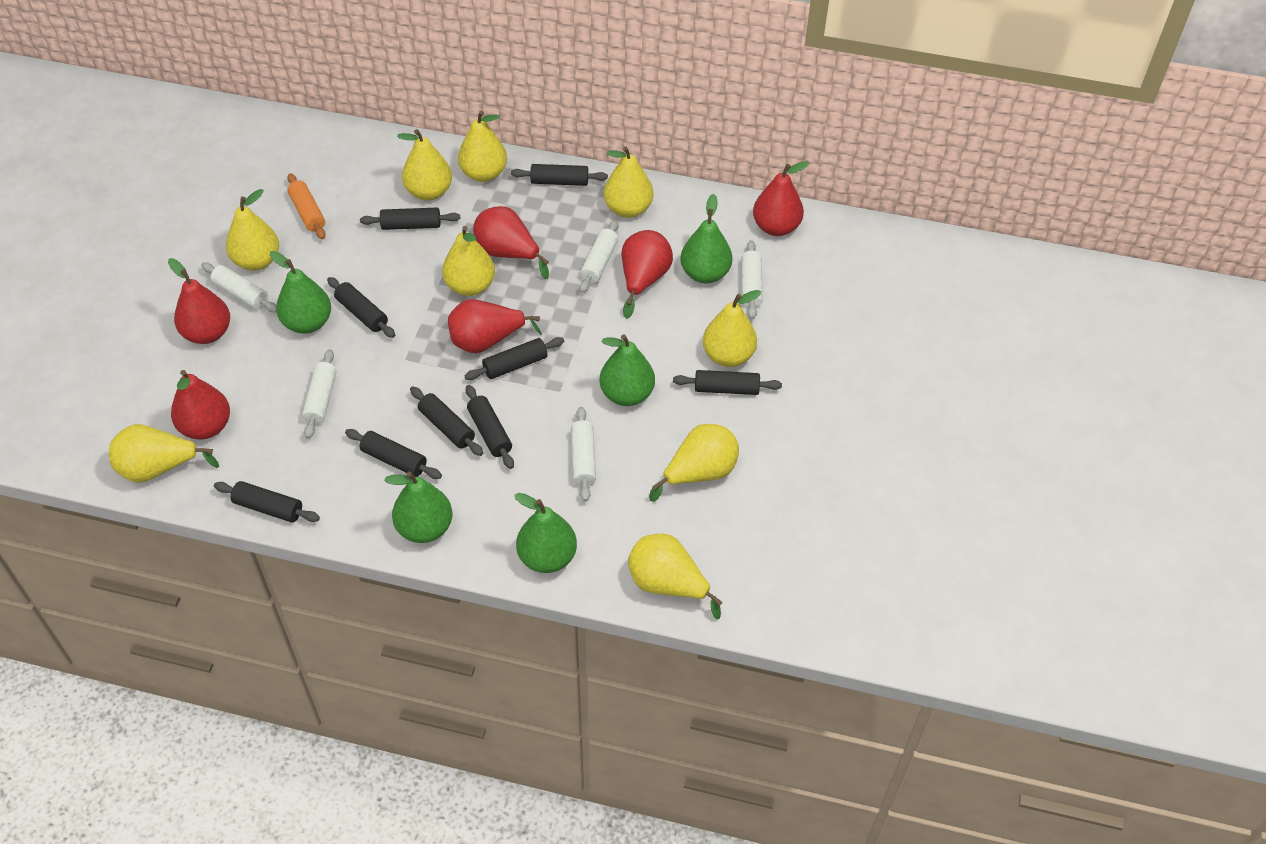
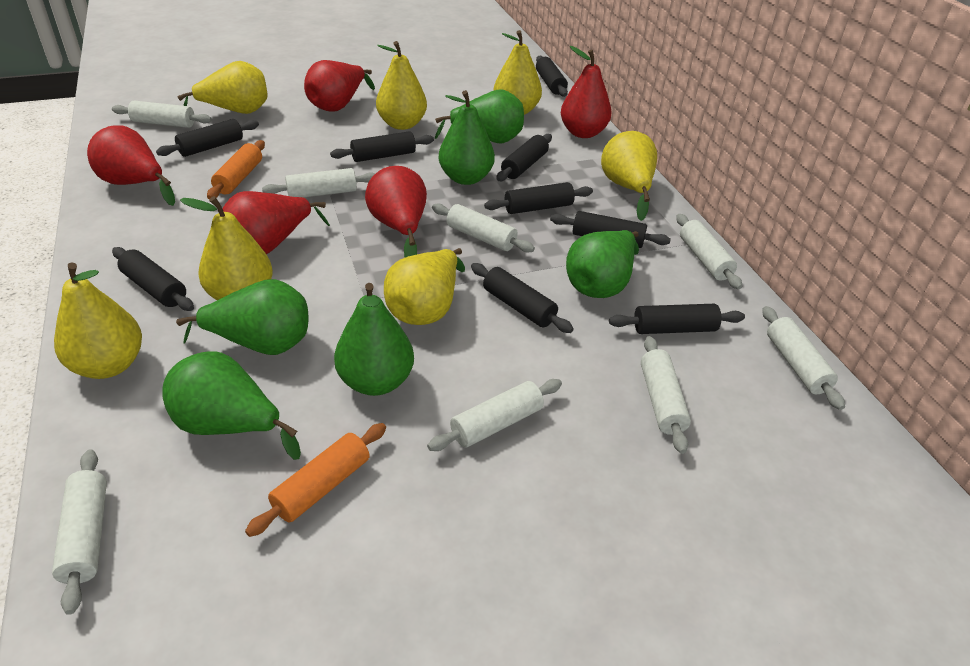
green pear: 5 -> 6
orange rolling pin: 1 -> 2
red pear: 6 -> 5
white rolling pin: 5 -> 8
yellow pear: 9 -> 7

